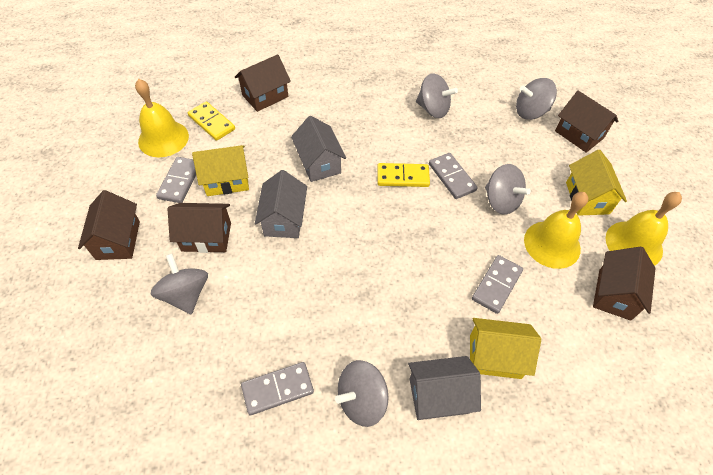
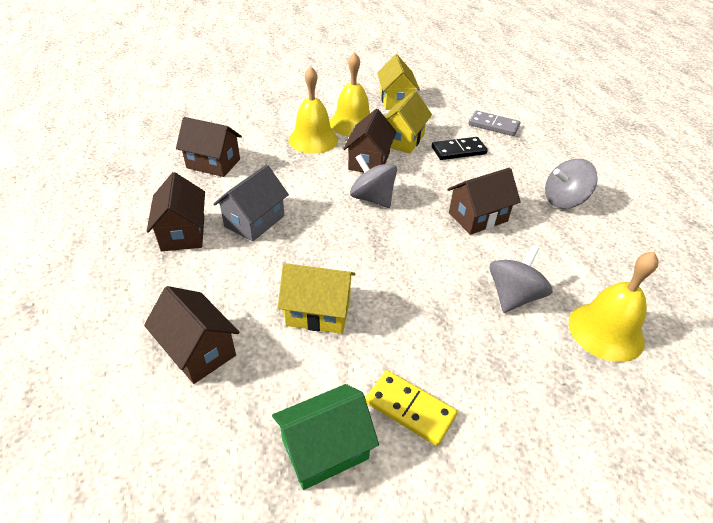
black domino: 0 -> 1
green house: 0 -> 1
grey domino: 4 -> 1
grey house: 3 -> 1
grey spinning top: 5 -> 3
yellow domino: 2 -> 1

